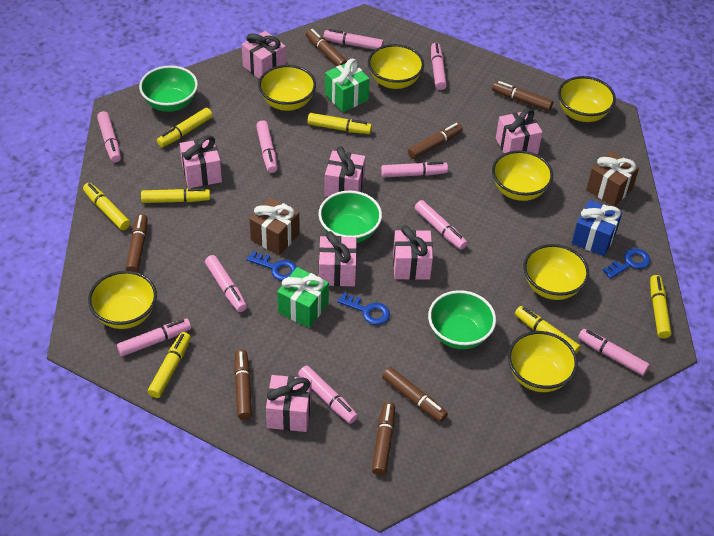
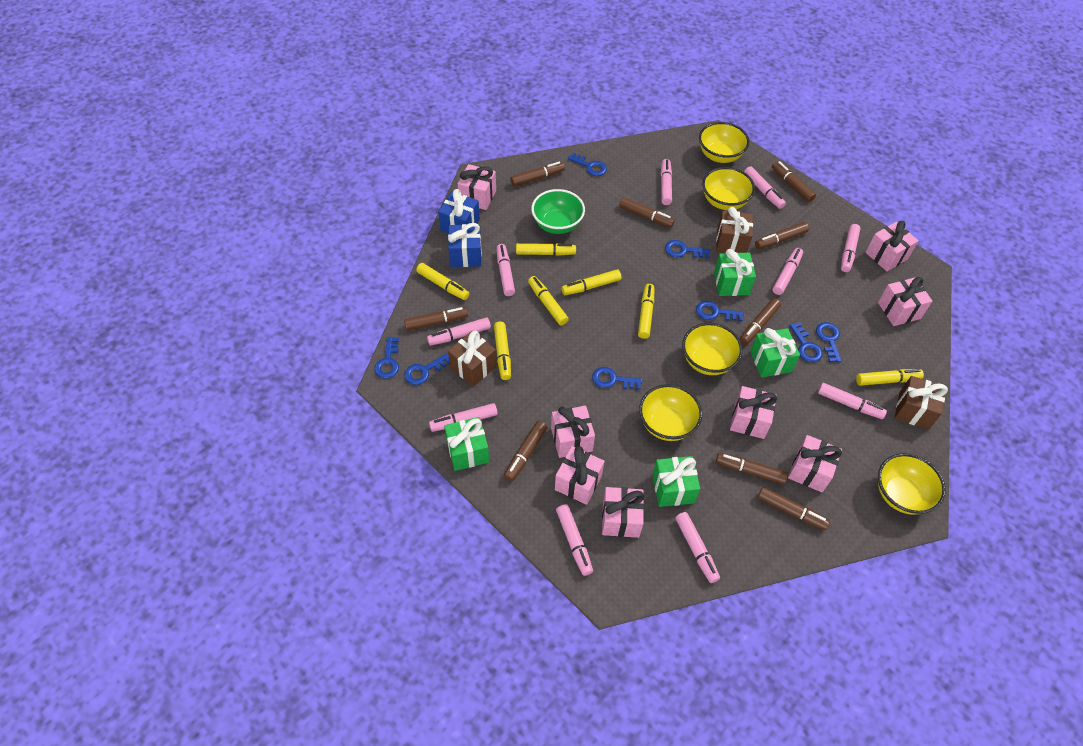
blue gift: 1 -> 2
blue key: 3 -> 8
brown gift: 2 -> 3
brown marker: 7 -> 9
green bowl: 3 -> 1
green gift: 2 -> 4
pink gift: 7 -> 8
yellow bowl: 7 -> 5

